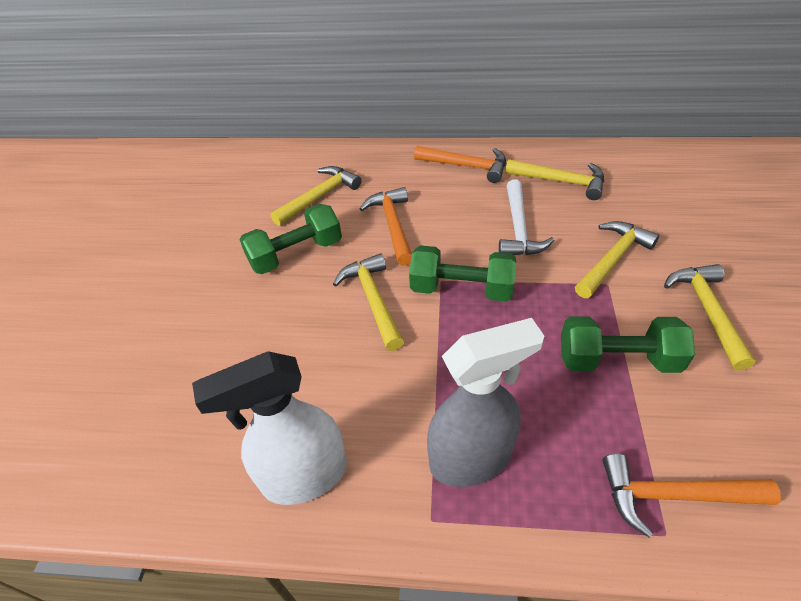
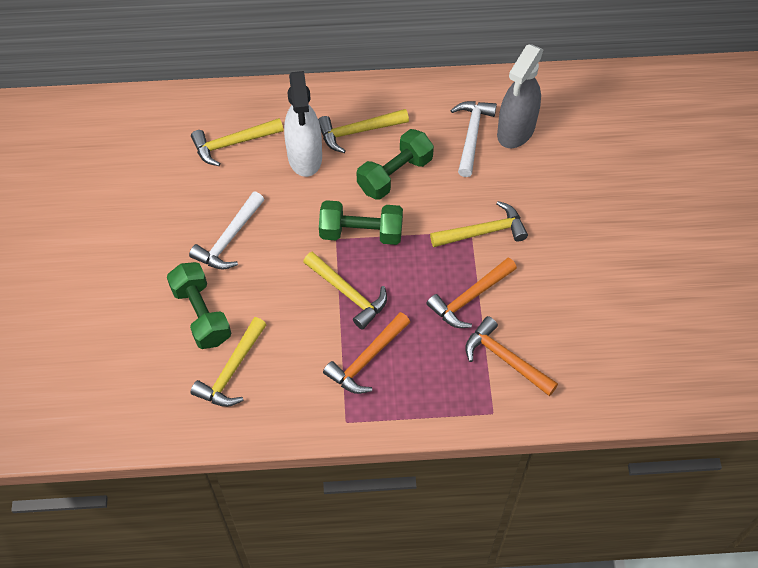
white hammer: 1 -> 2

